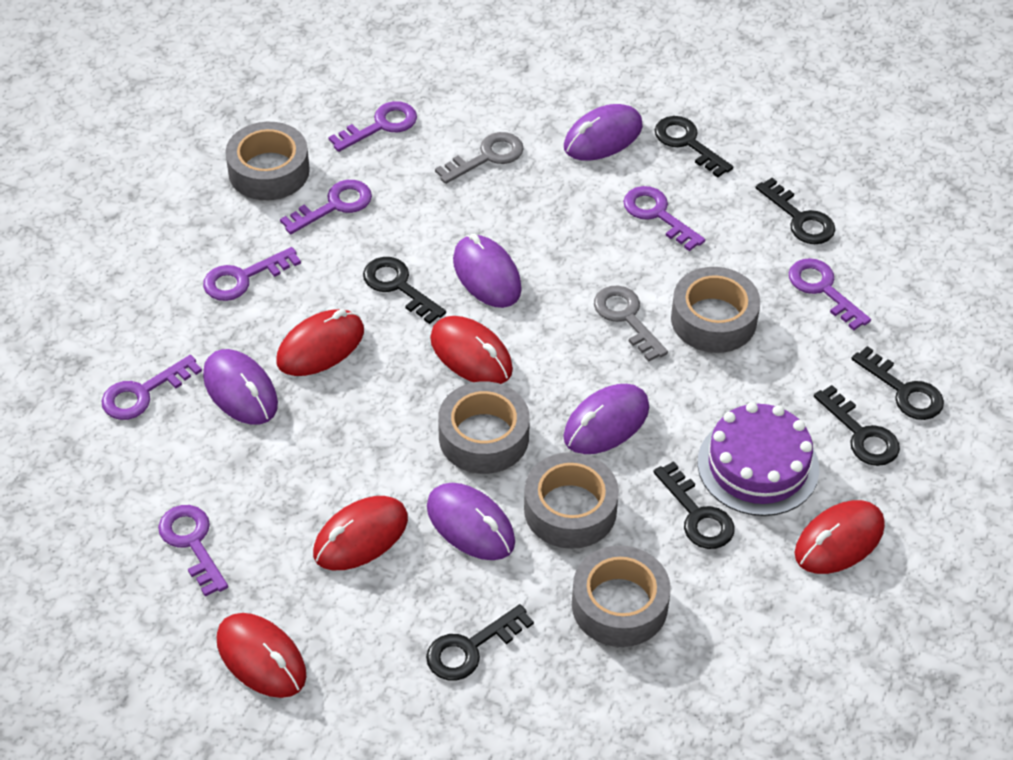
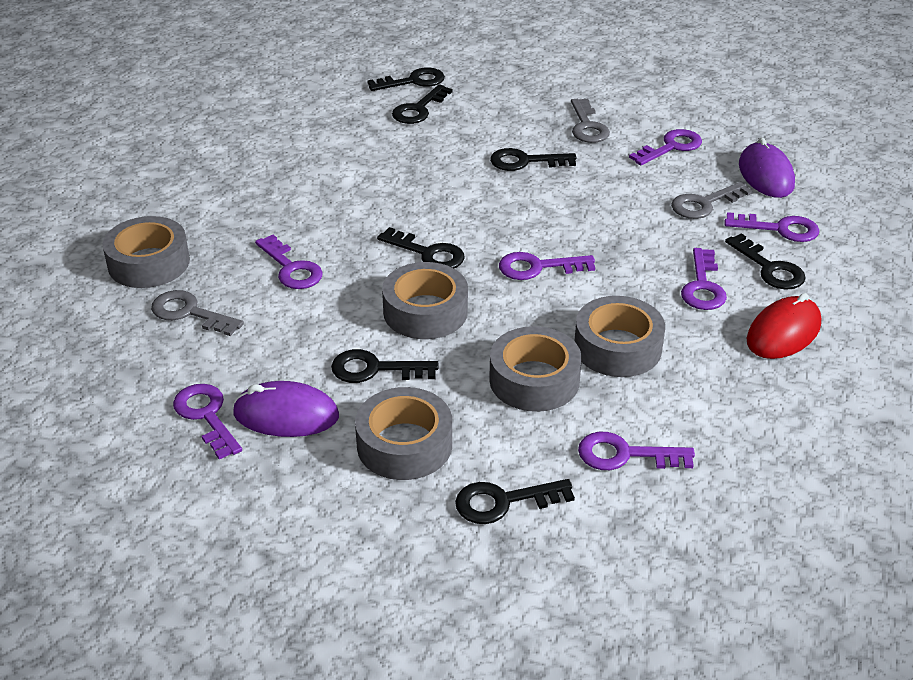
grey key: 2 -> 3
purple cake: 1 -> 0
purple mouse: 5 -> 2
red mouse: 5 -> 1

